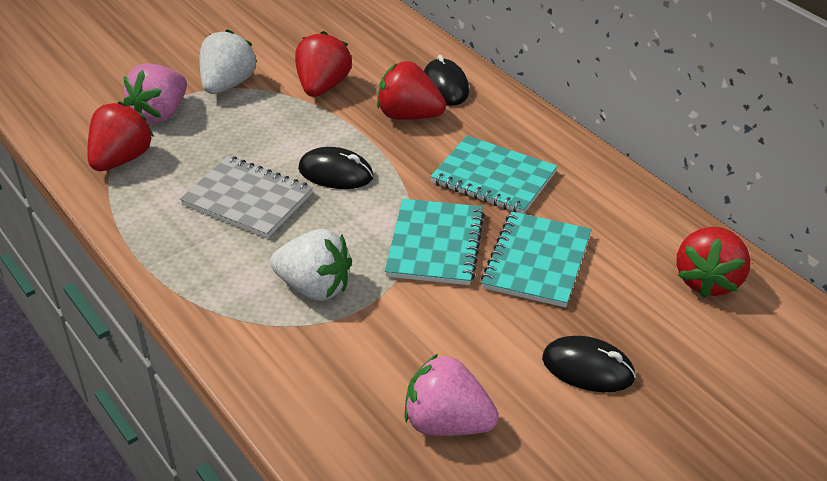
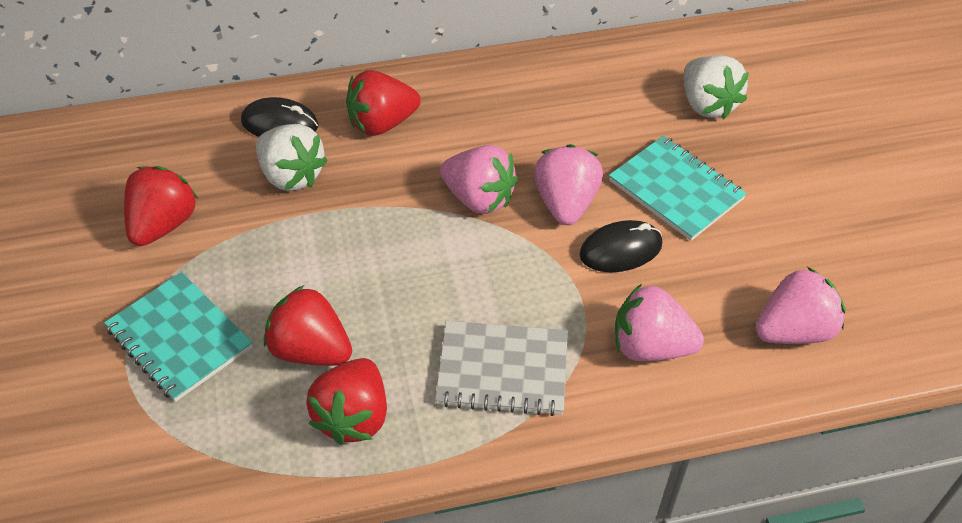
black mouse: 3 -> 2
pink strawberry: 2 -> 4
turquoise notebook: 3 -> 2

